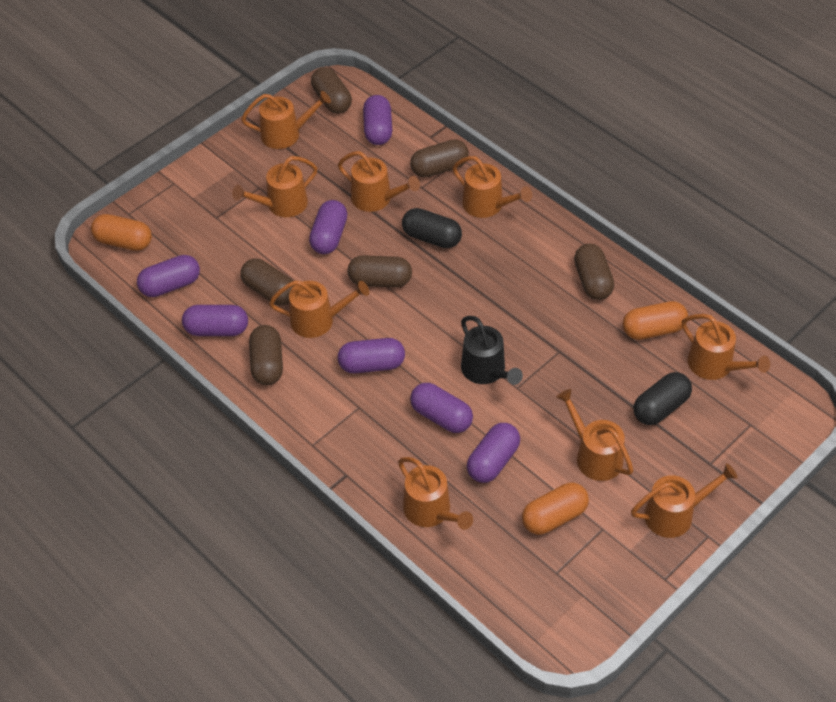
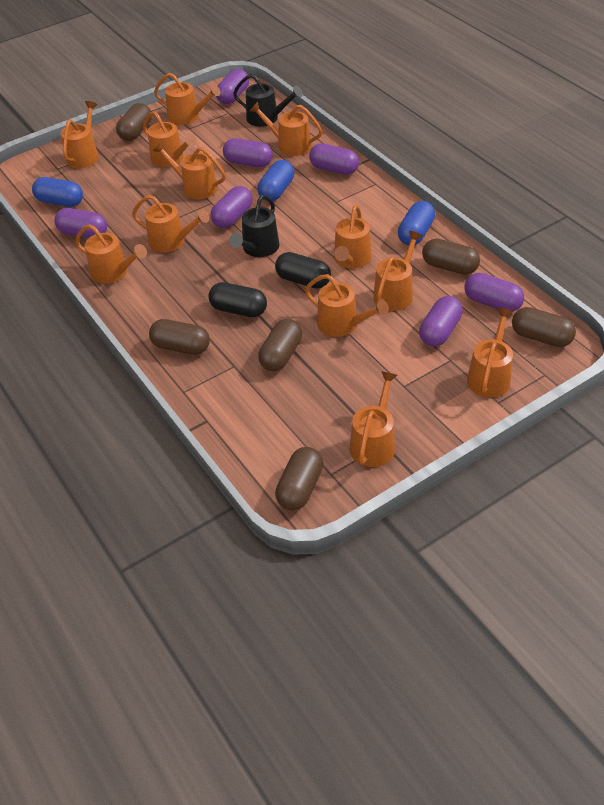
black watering can: 1 -> 2
blue capsule: 0 -> 3
orange capsule: 3 -> 0
orange watering can: 9 -> 12

